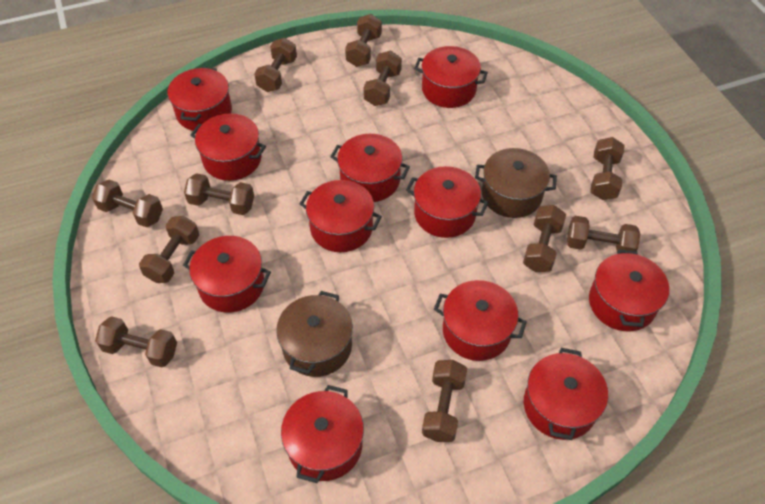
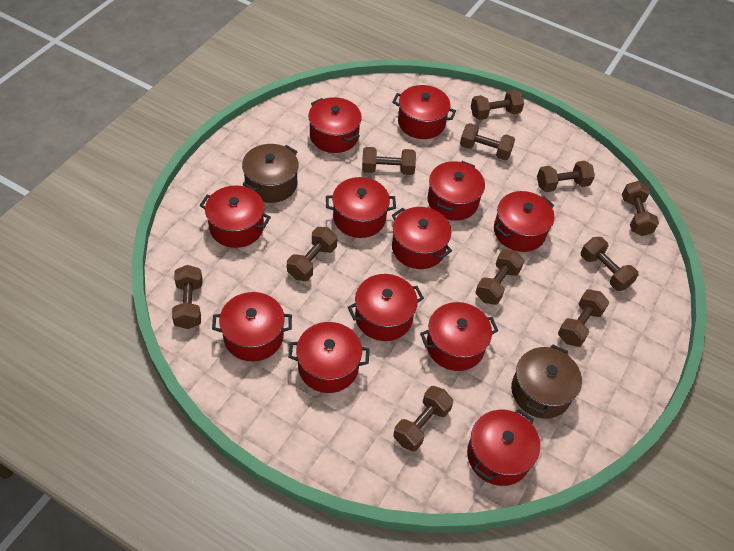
red pot: 11 -> 12

